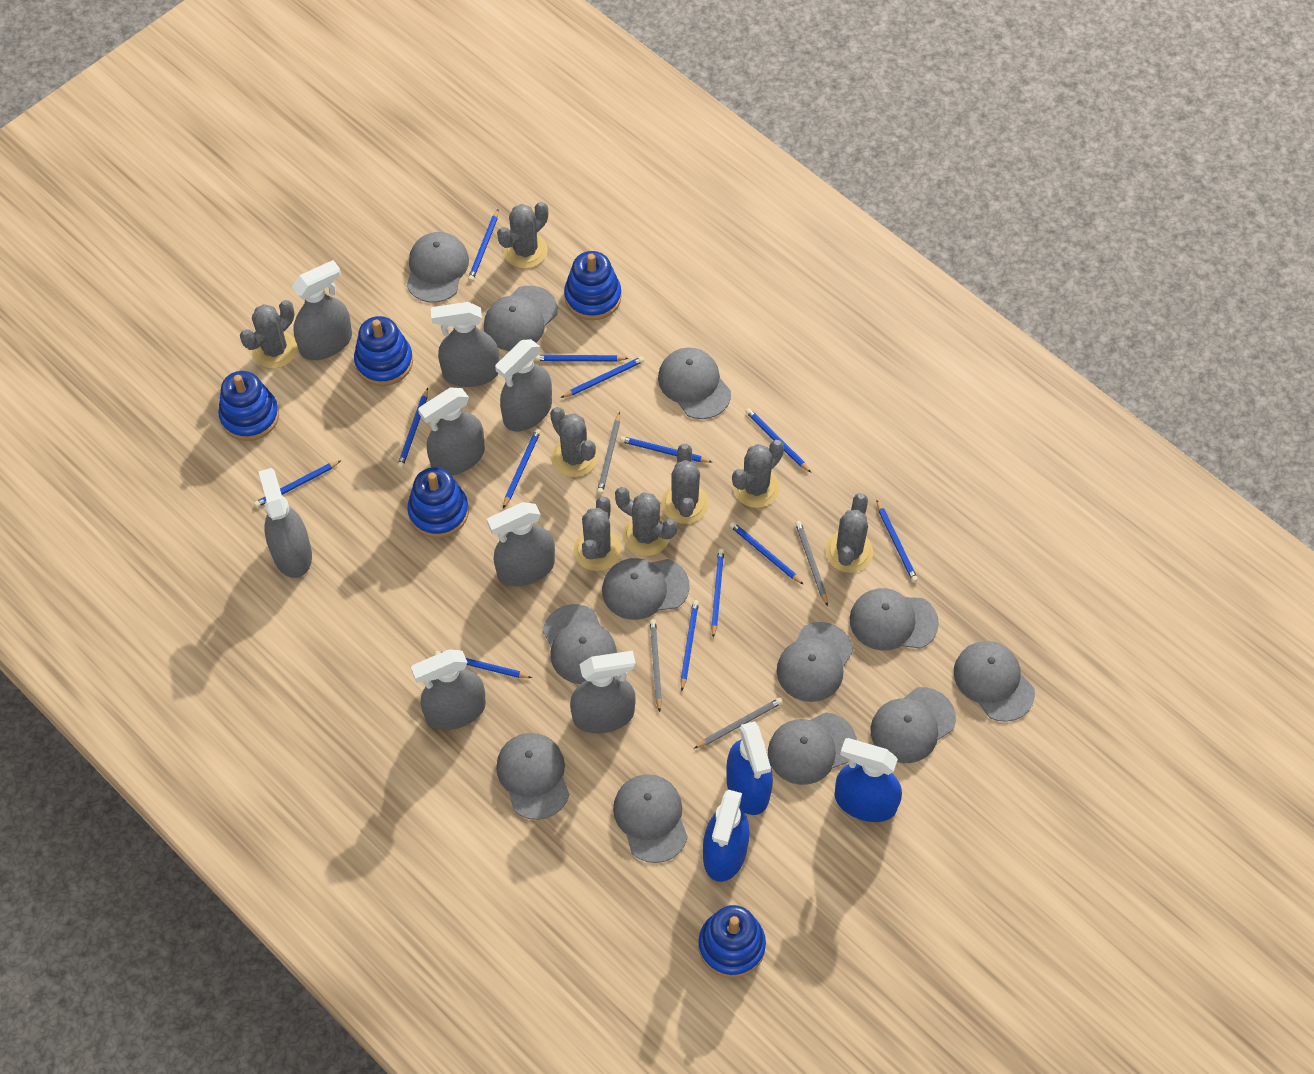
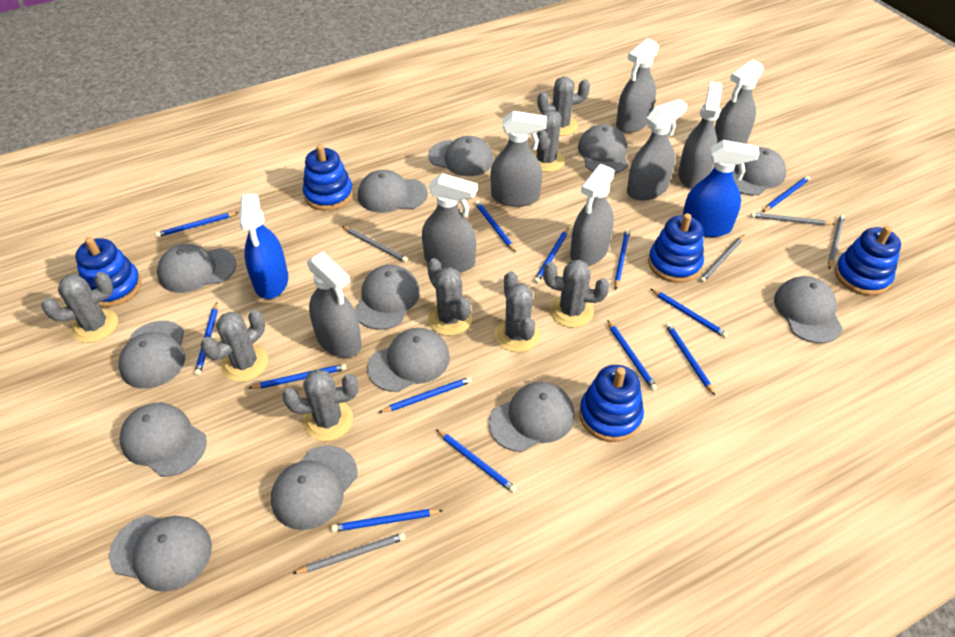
blue spray bottle: 3 -> 2
grey cap: 12 -> 13
grey pencil: 4 -> 5

